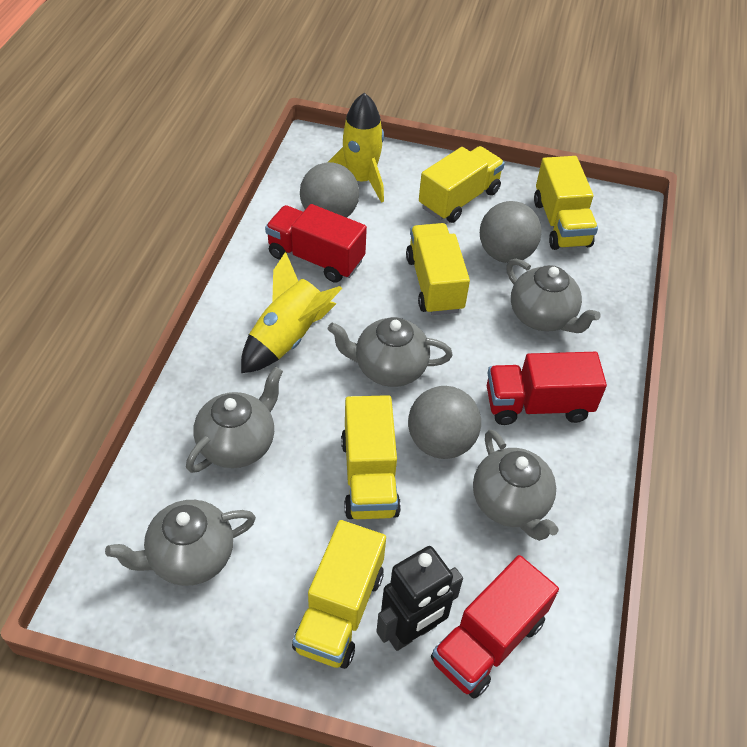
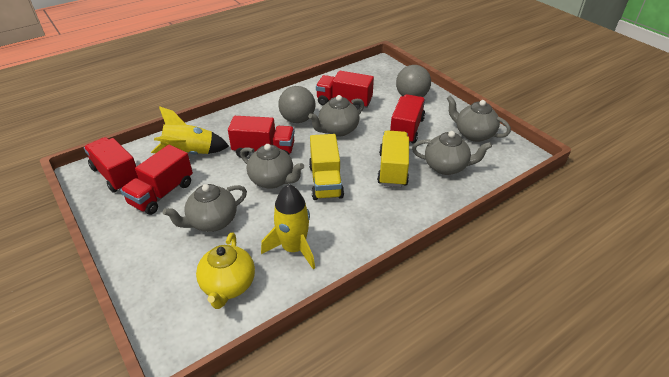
black robot: 1 -> 0
grey ball: 3 -> 2
red truck: 3 -> 5
yellow teapot: 0 -> 1
yellow truck: 5 -> 2

